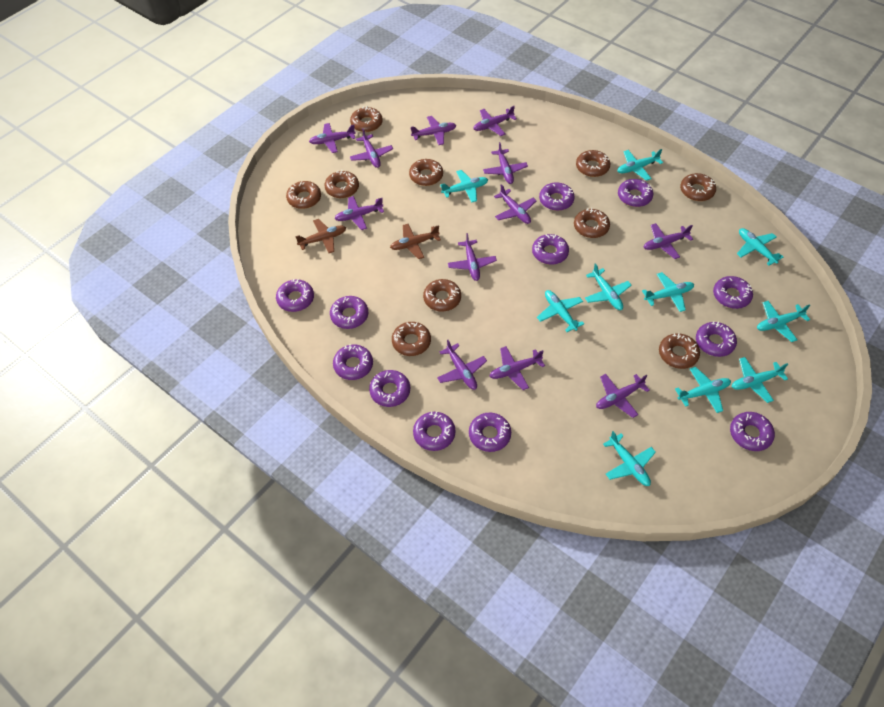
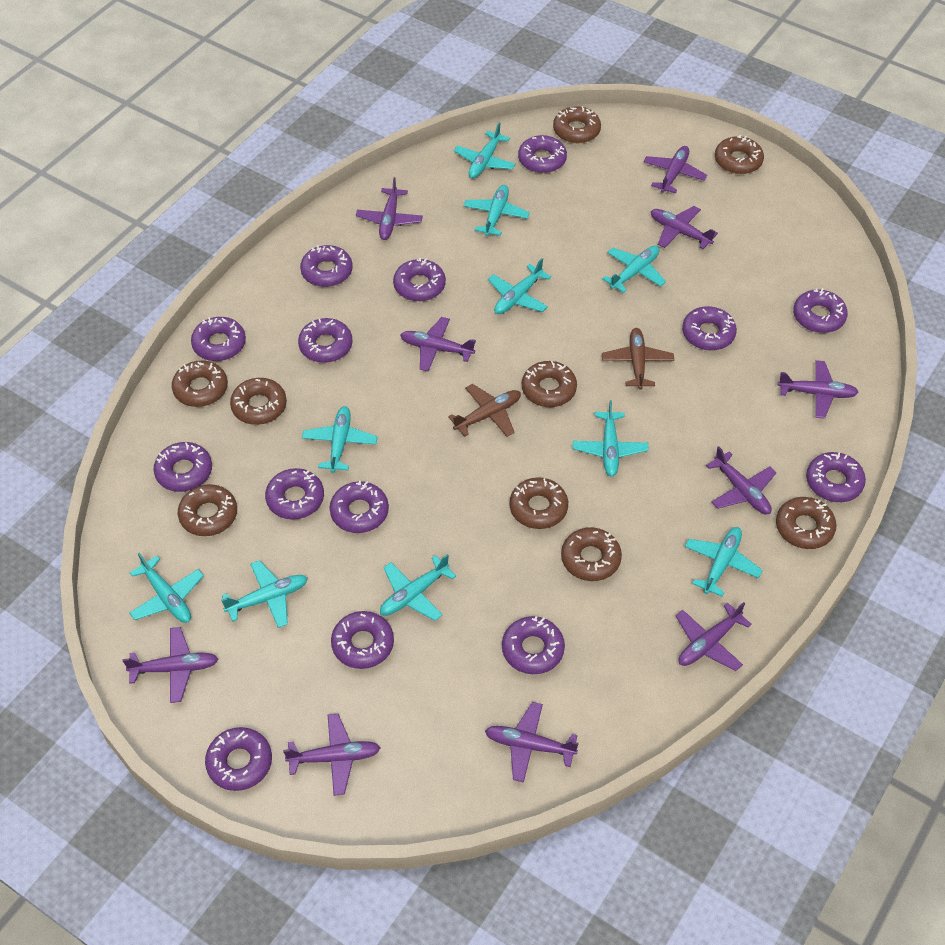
brown donut: 10 -> 9
purple donut: 12 -> 14
purple plane: 12 -> 10

